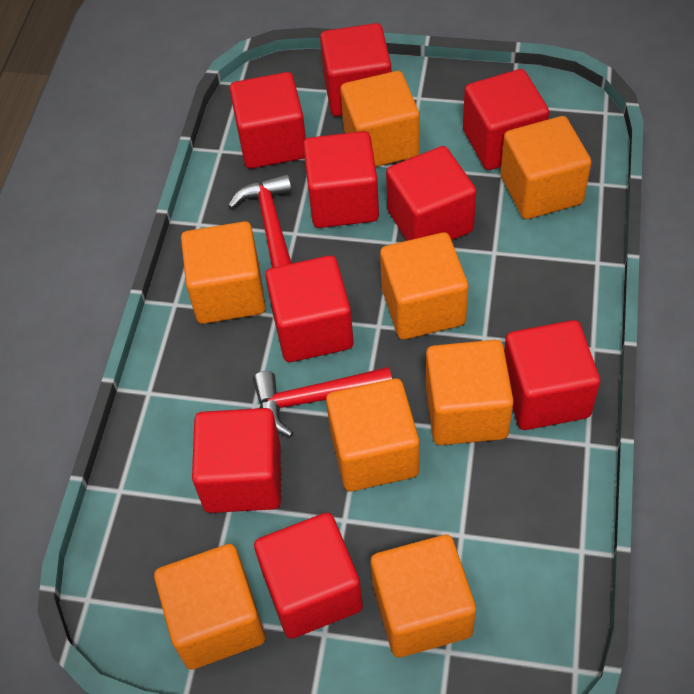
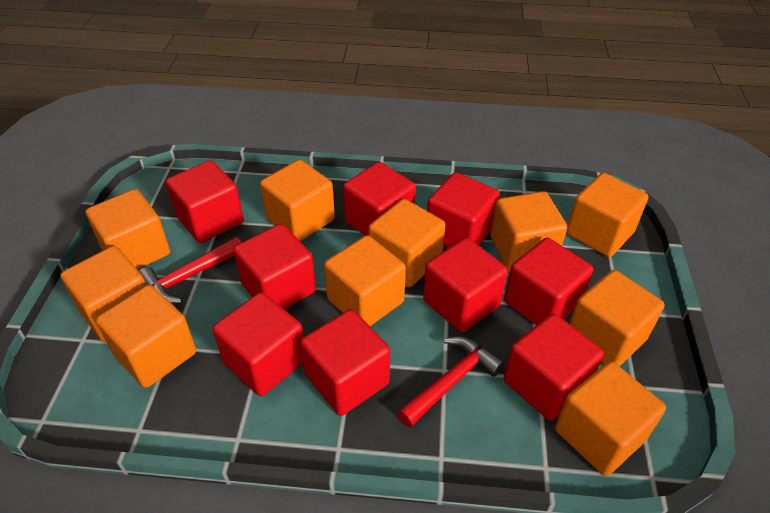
orange cube: 8 -> 10

